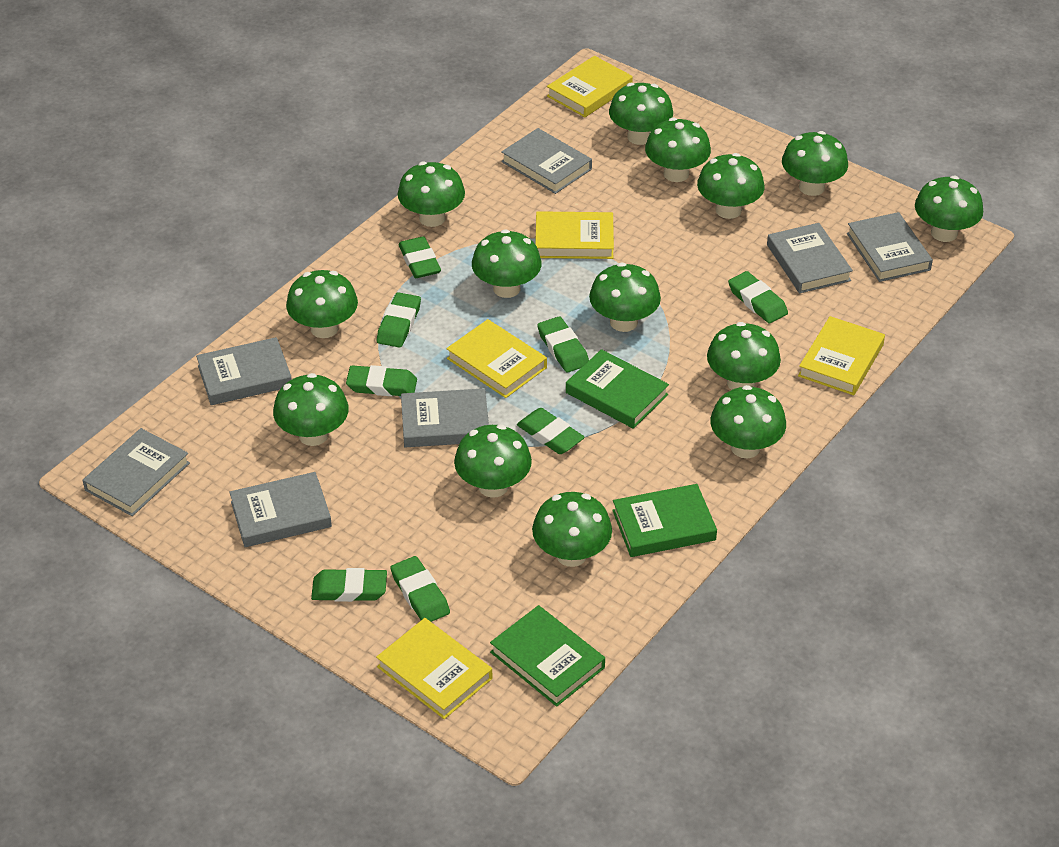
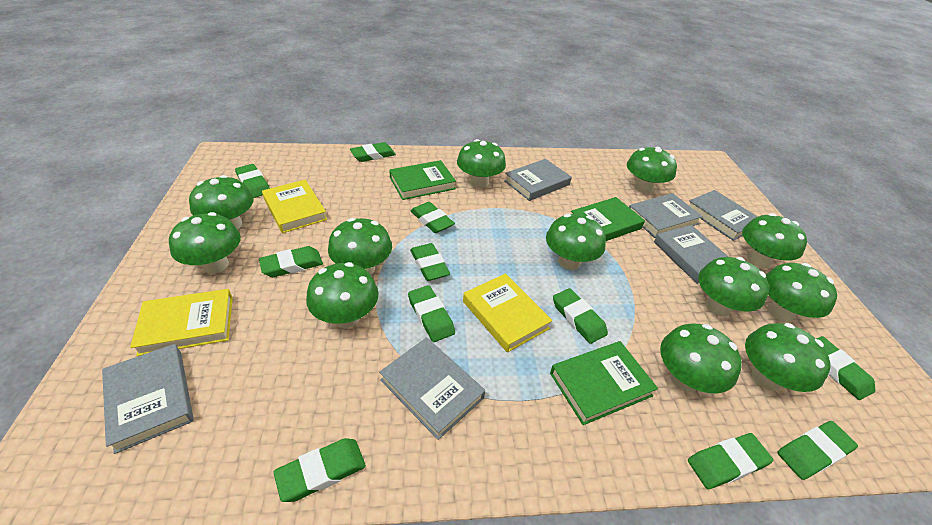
green eraser: 8 -> 11
green mushroom: 14 -> 12
grey book: 7 -> 6
yellow book: 5 -> 3

